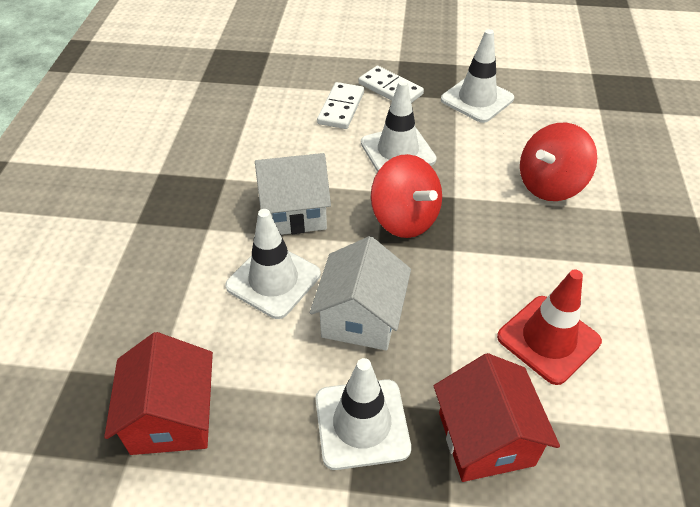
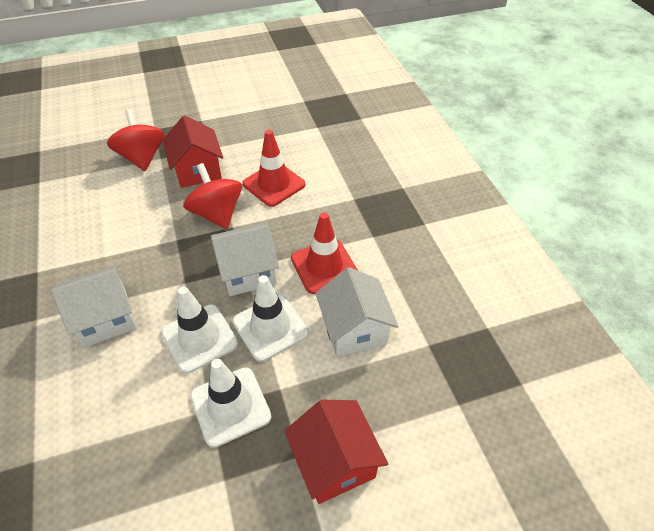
red traffic cone: 1 -> 2
white domino: 2 -> 0
white house: 2 -> 3
white traffic cone: 4 -> 3

